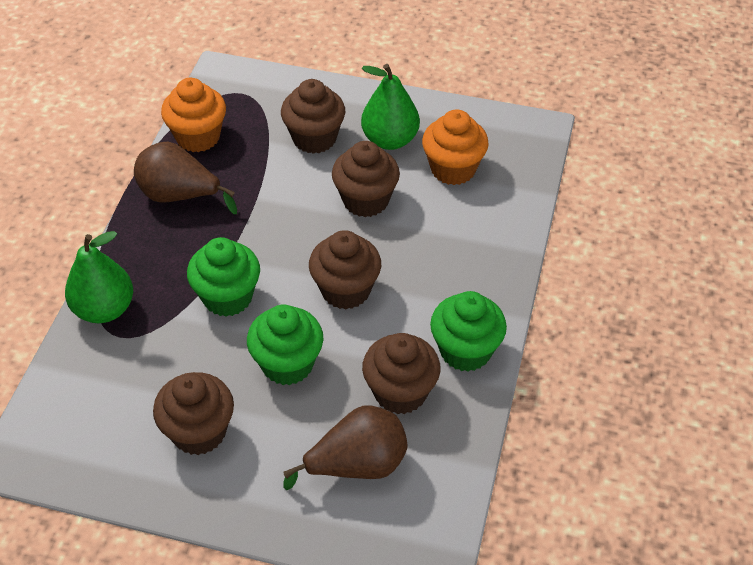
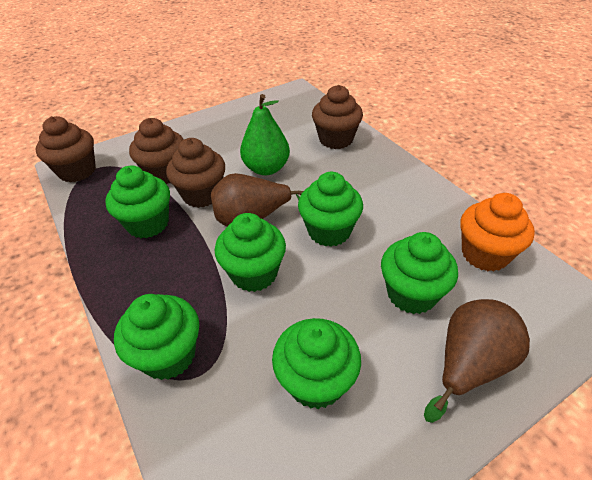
brown cupcake: 5 -> 4
green cupcake: 3 -> 6
green pear: 2 -> 1
orange cupcake: 2 -> 1

